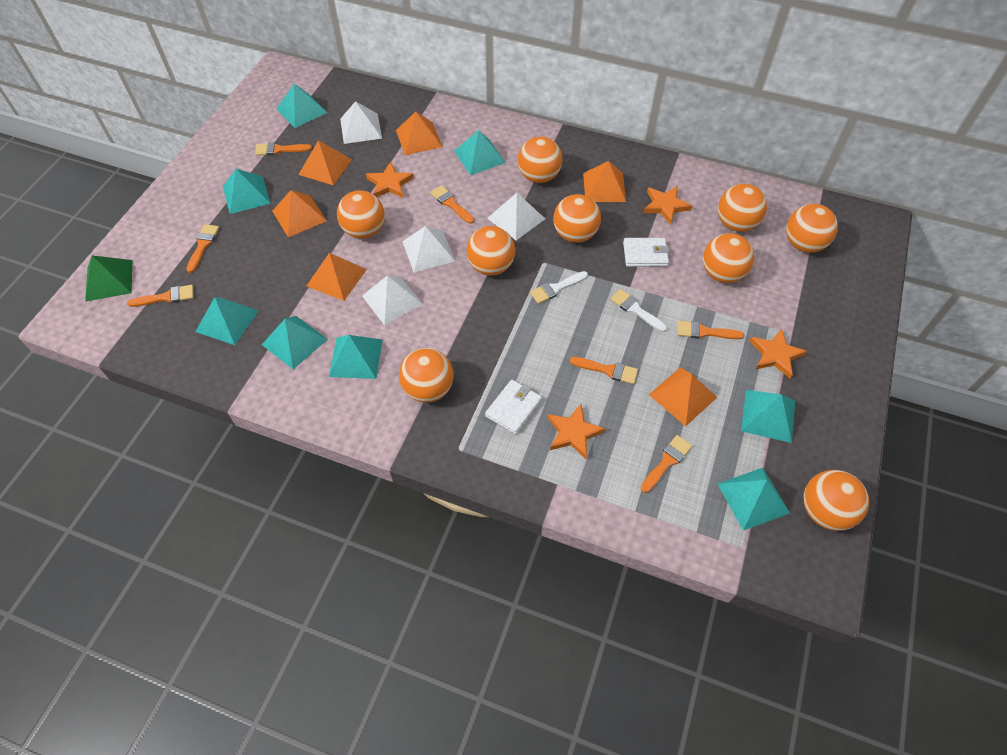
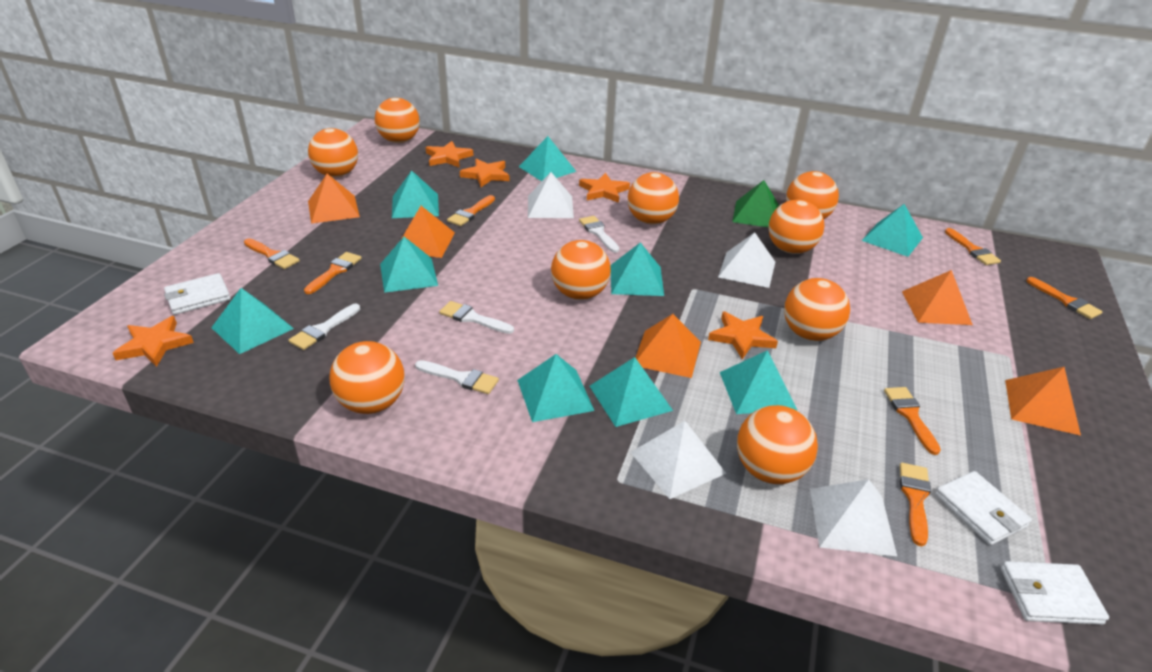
orange pyramid: 6 -> 5
orange star: 4 -> 5
turquoise pyramid: 8 -> 9
white brush: 2 -> 4
white wallet: 2 -> 3

